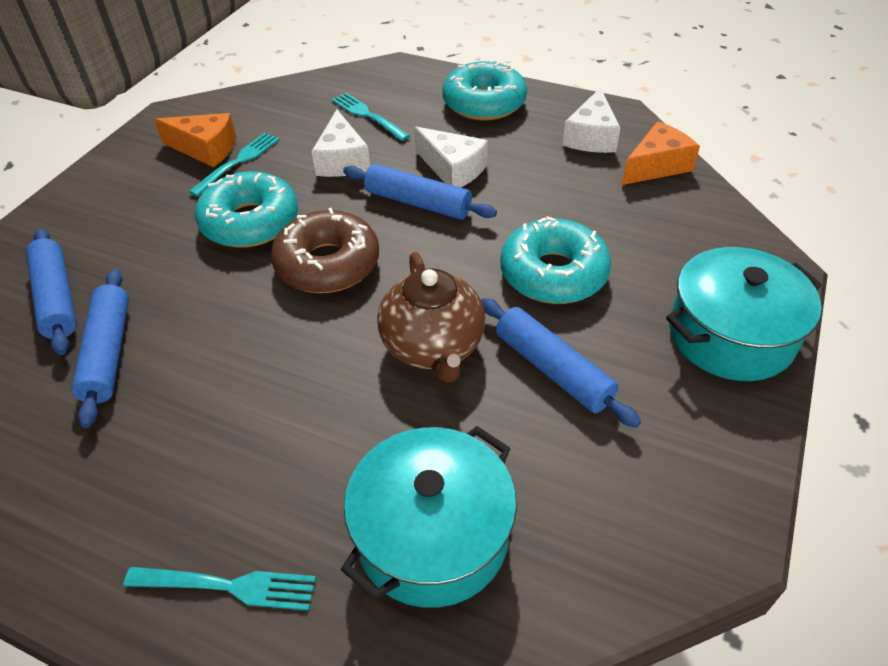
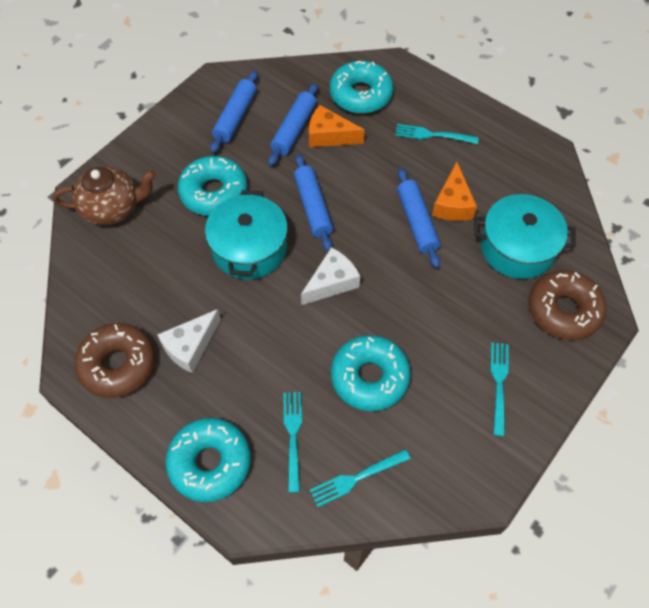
brown donut: 1 -> 2
turquoise donut: 3 -> 4
turquoise fork: 3 -> 4
white cheese: 3 -> 2

